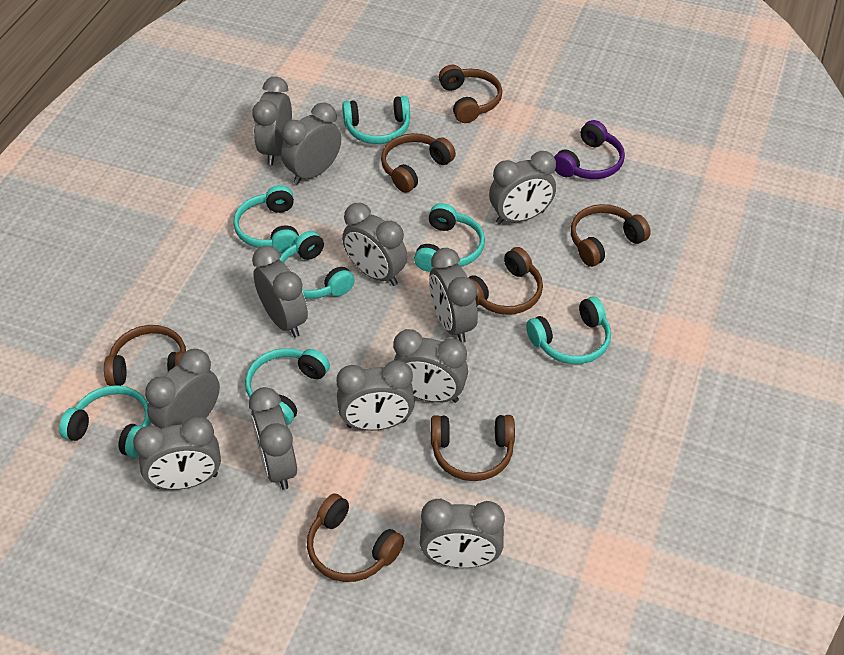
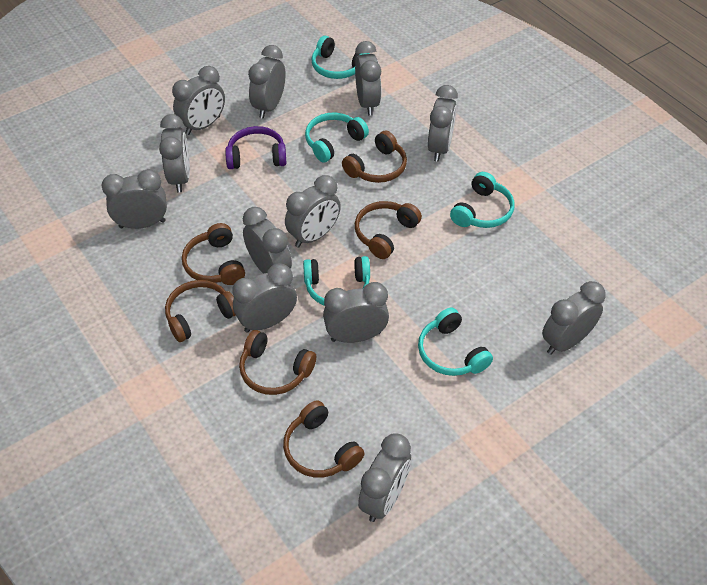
brown headphones: 7 -> 6
turquoise headphones: 7 -> 5

